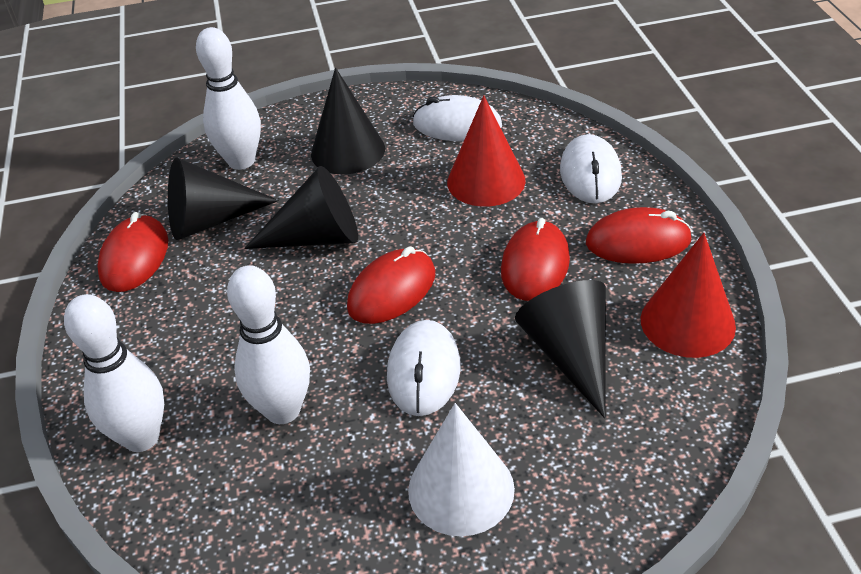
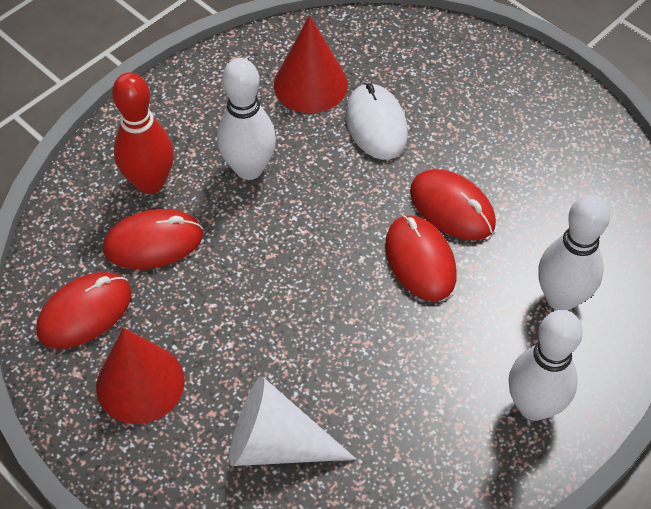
black cone: 4 -> 0
red bowling pin: 0 -> 1
white mouse: 3 -> 1

